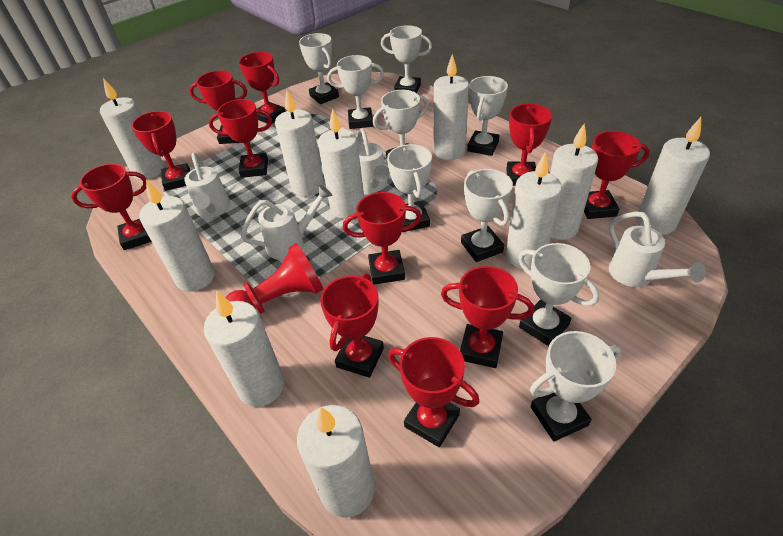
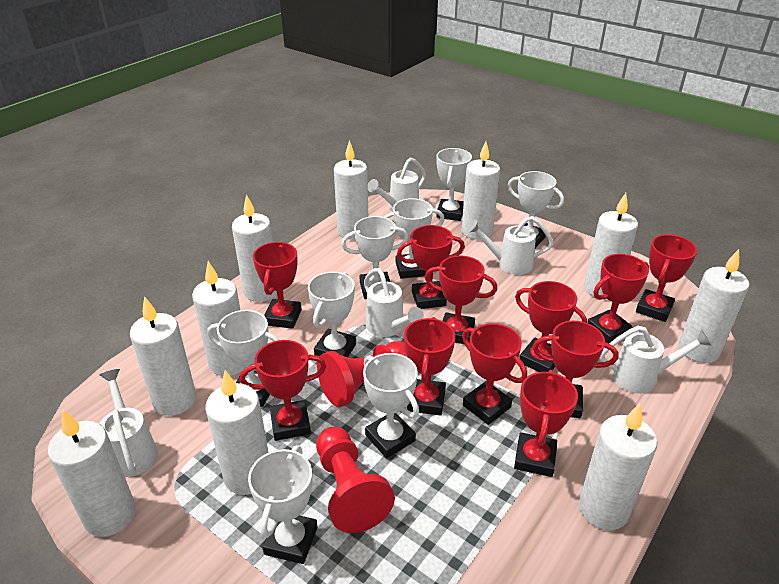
red pawn: 1 -> 2
white trophy: 9 -> 8
white watering can: 4 -> 5

